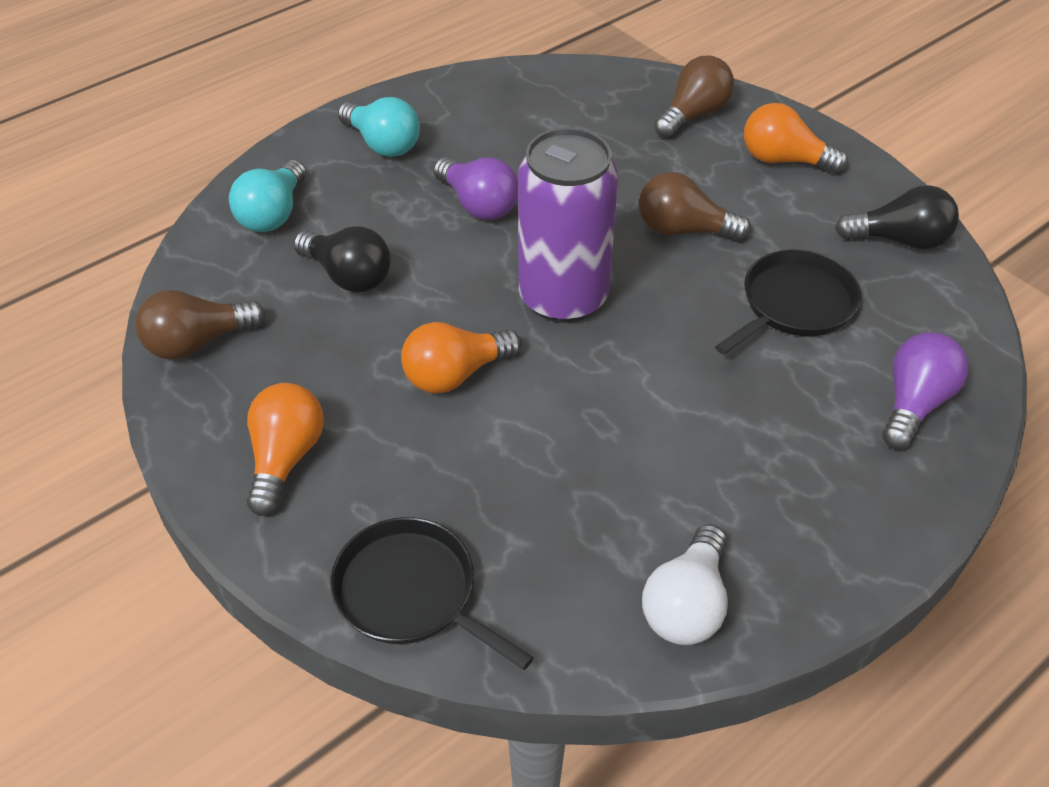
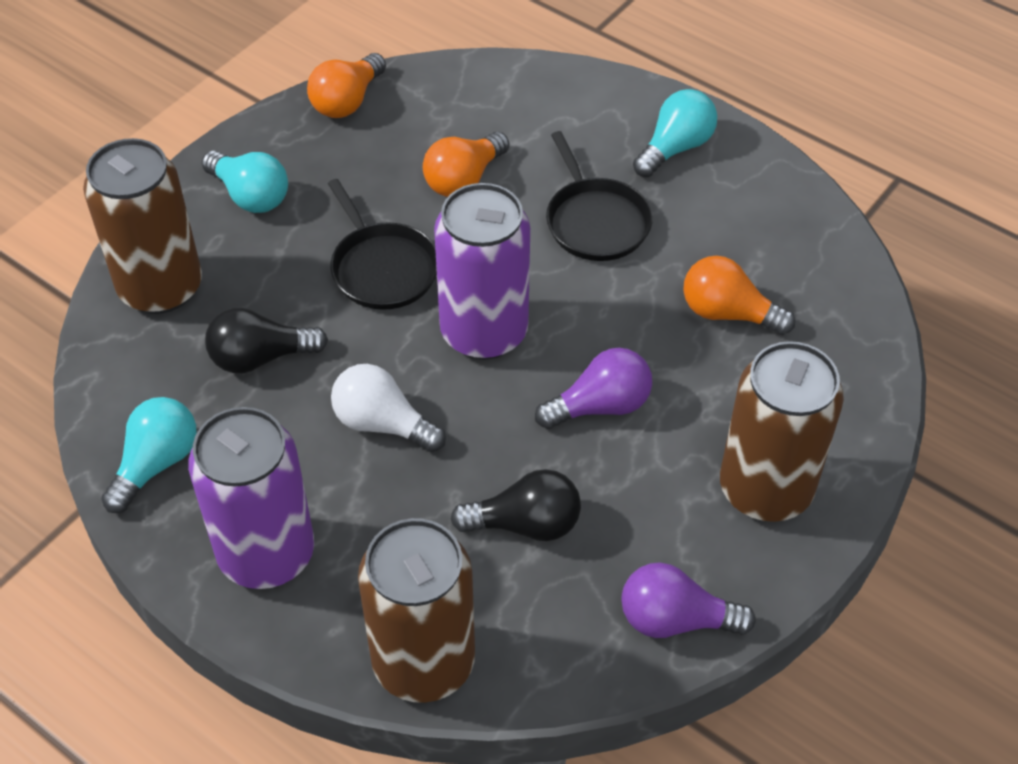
brown can: 0 -> 3
brown light bulb: 3 -> 0
purple can: 1 -> 2
turquoise light bulb: 2 -> 3

